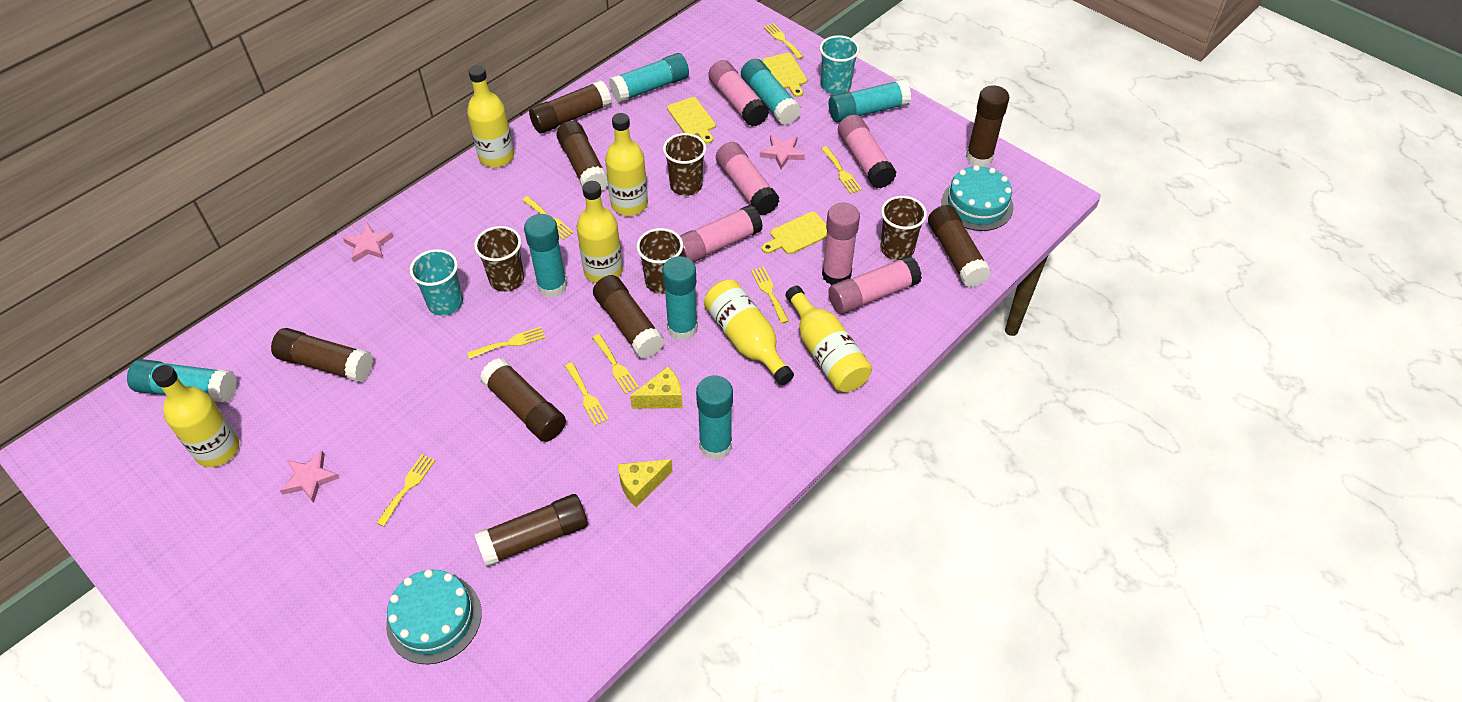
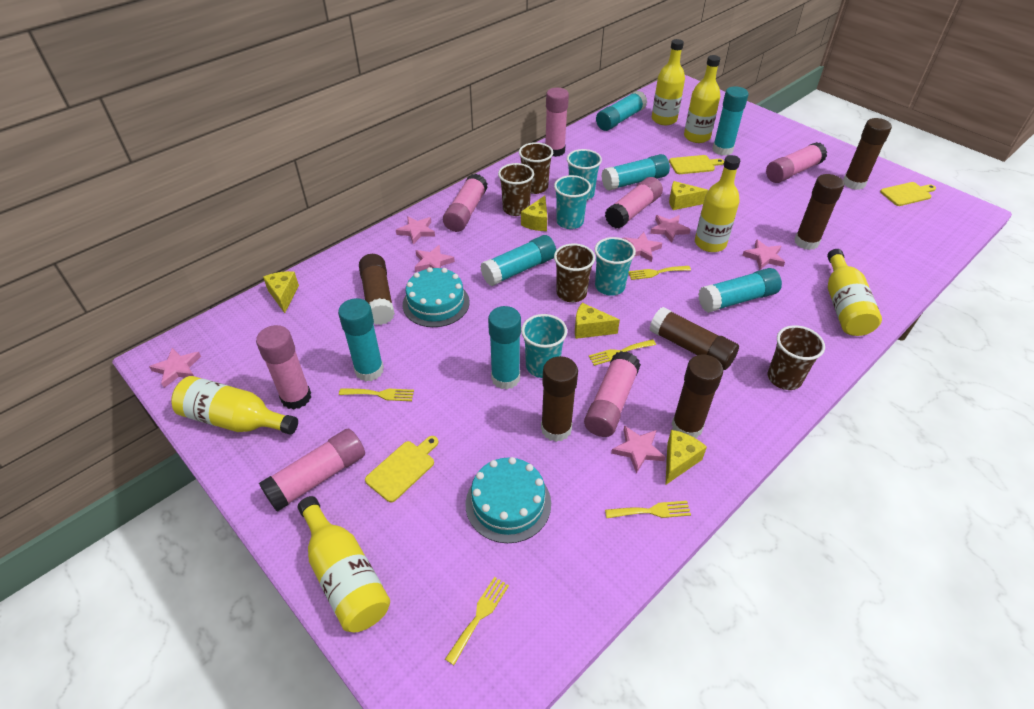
brown glue stick: 8 -> 6
pink glue stick: 6 -> 7
pink star: 3 -> 7
turquoise cup: 2 -> 4
yellow cheese: 2 -> 5
yellow fork: 8 -> 5

